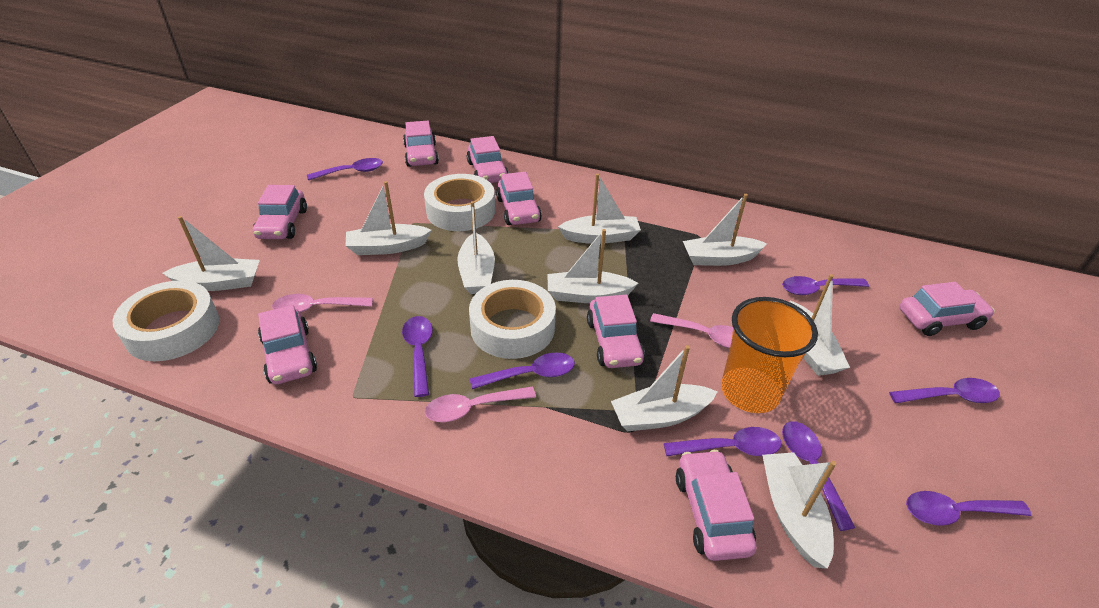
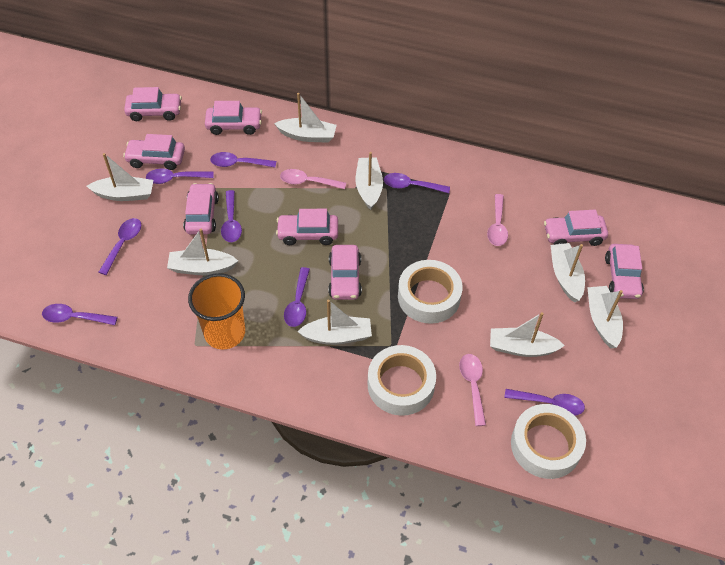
white boat: 9 -> 8

